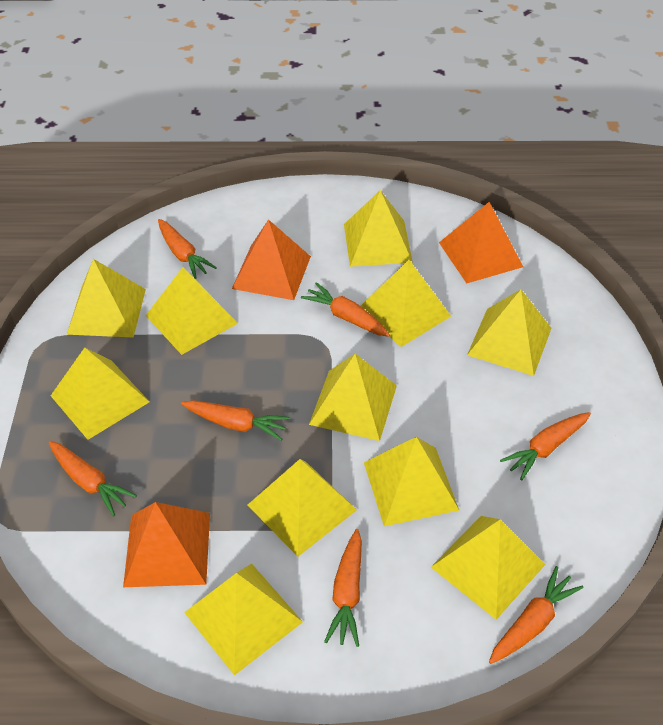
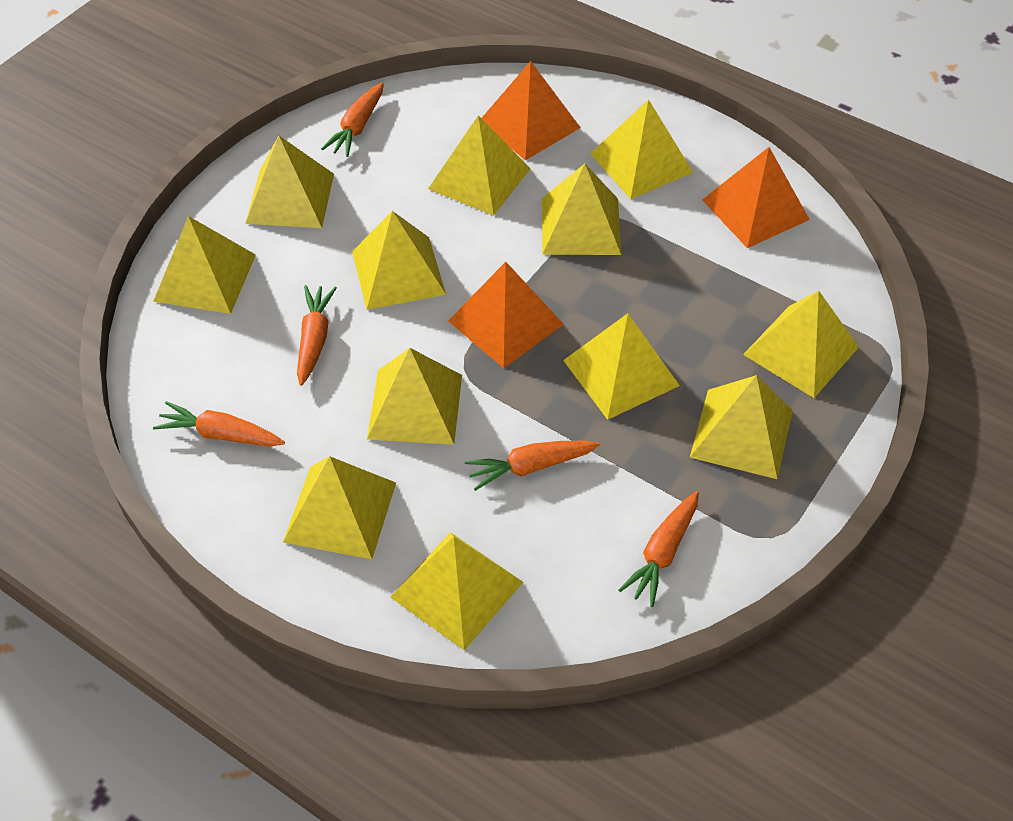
orange carrot: 7 -> 5
yellow pyramid: 11 -> 12

